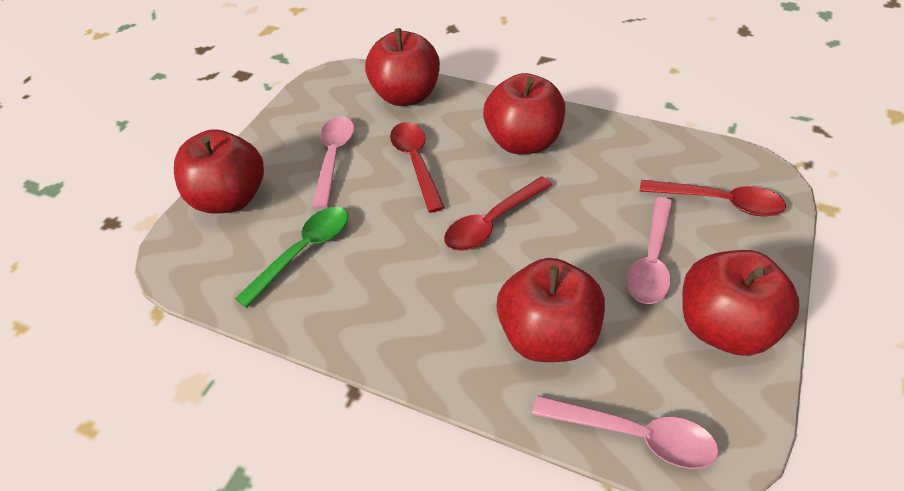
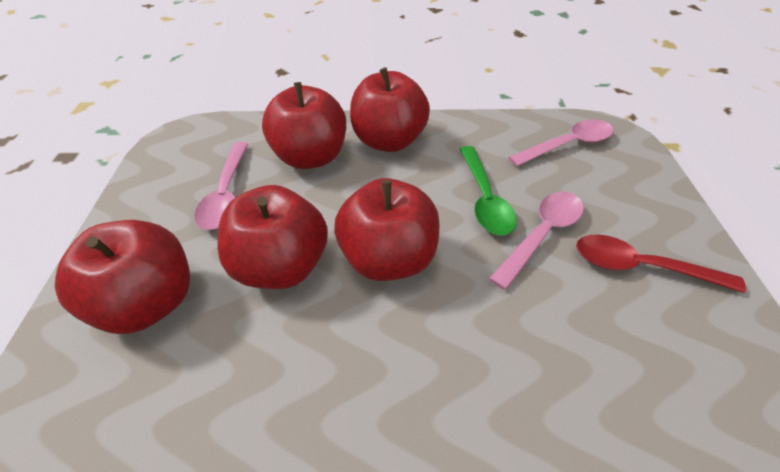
red spoon: 3 -> 1

